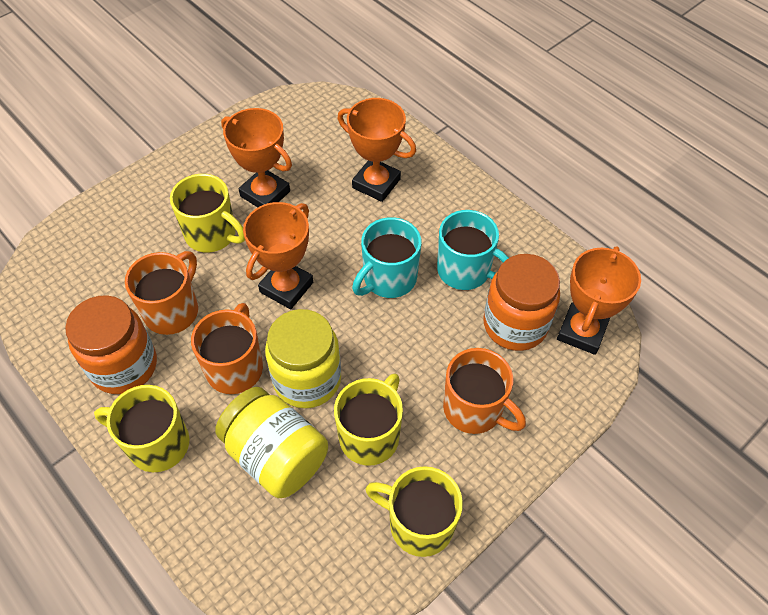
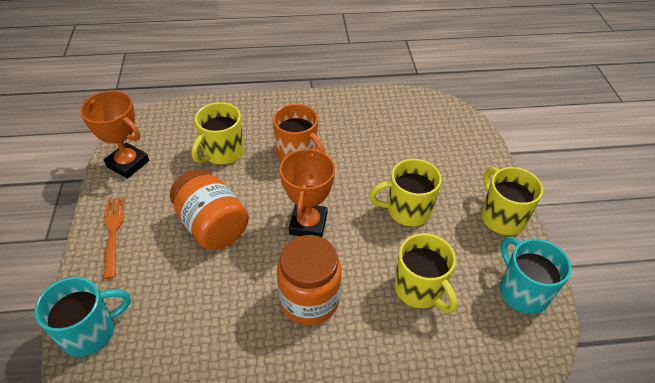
orange fork: 0 -> 1
orange mug: 3 -> 1
orange trophy: 4 -> 2
yellow jar: 2 -> 0

